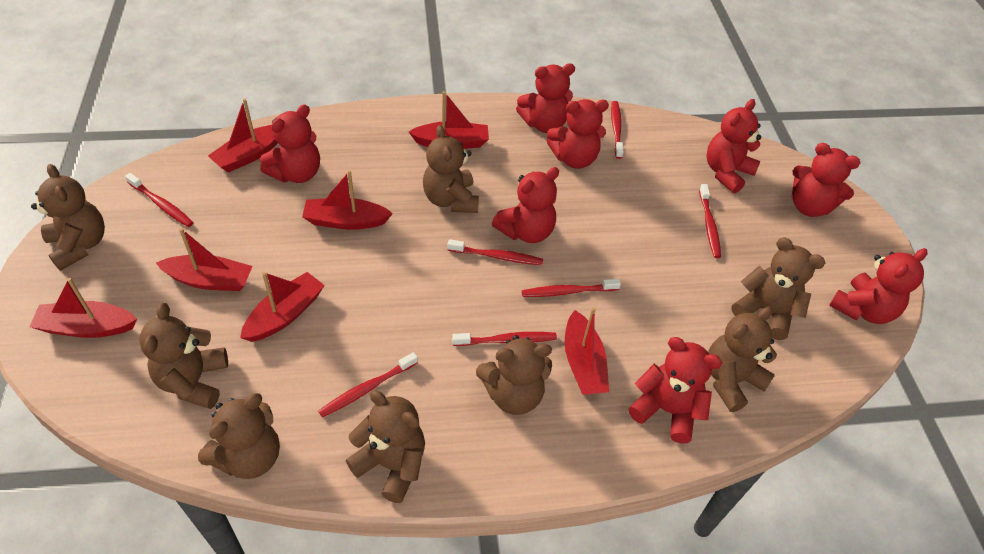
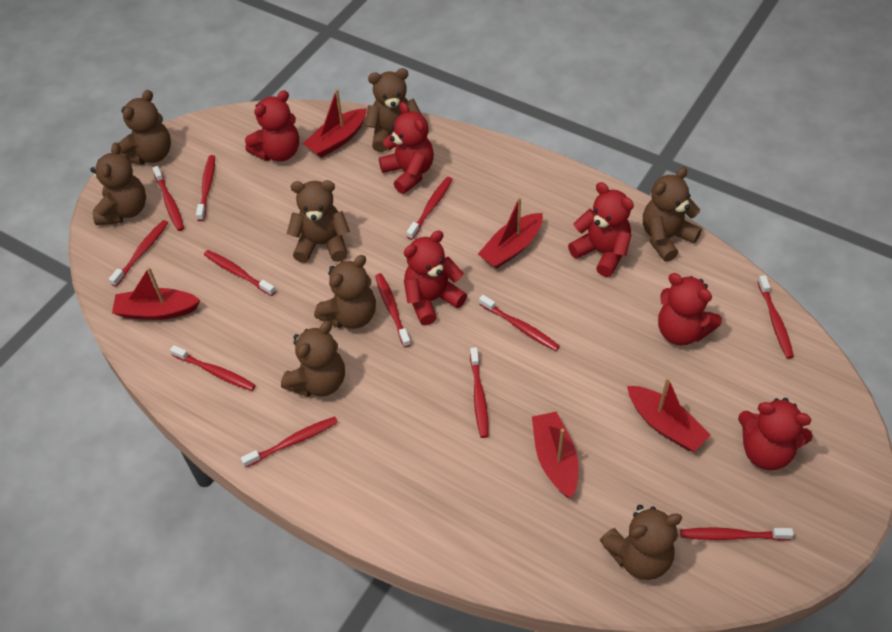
red boat: 7 -> 5
red teddy bear: 8 -> 6
red toothbrush: 7 -> 12

